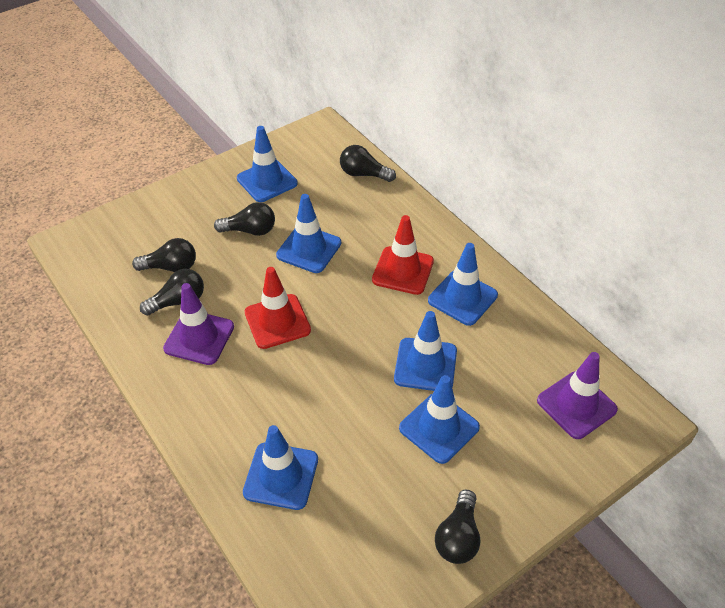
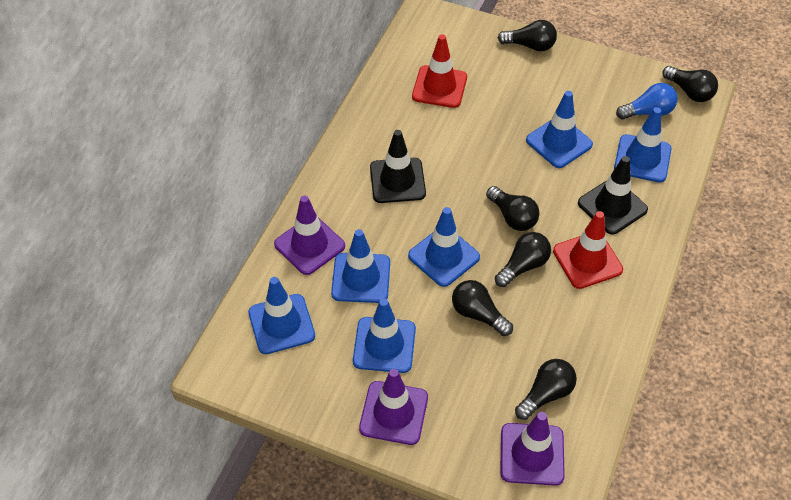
black light bulb: 5 -> 6
black traffic cone: 0 -> 2
blue light bulb: 0 -> 1
purple traffic cone: 2 -> 3

